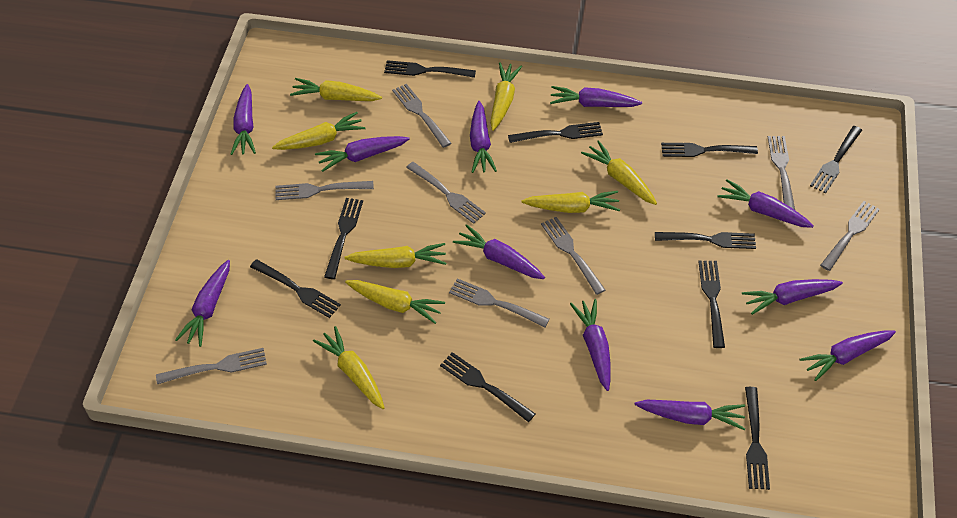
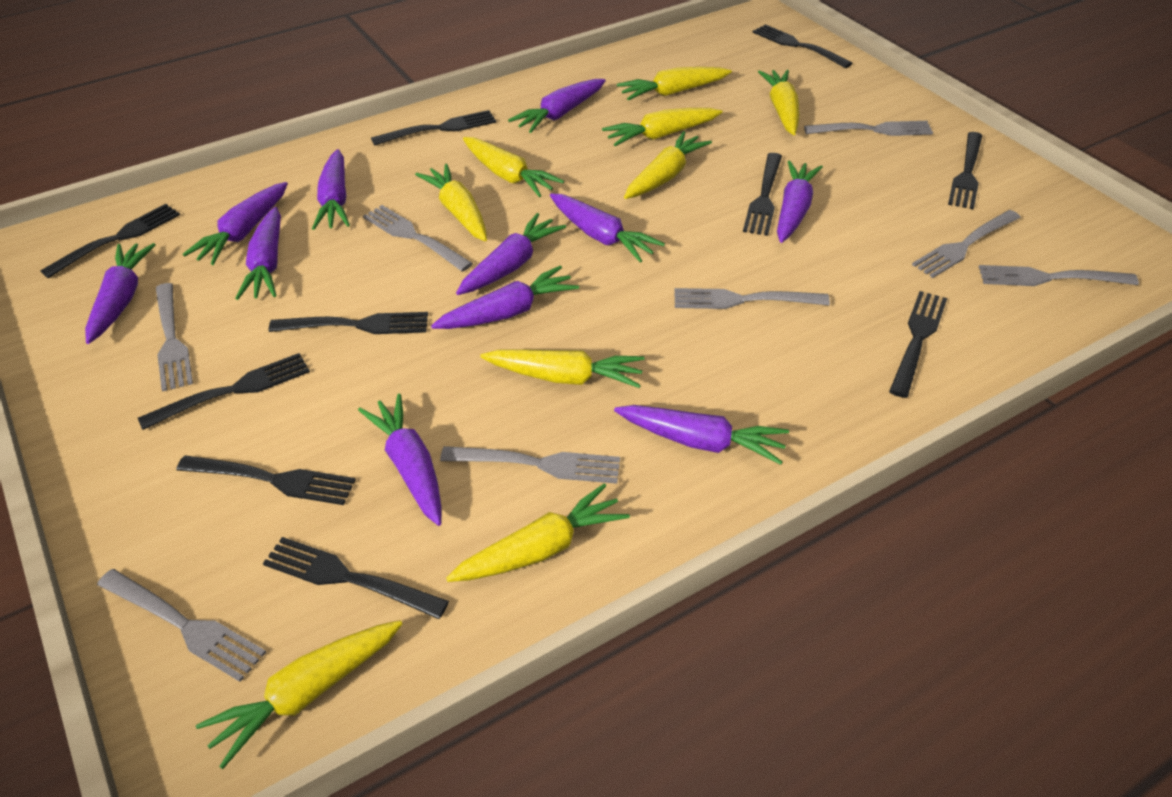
yellow carrot: 8 -> 9

